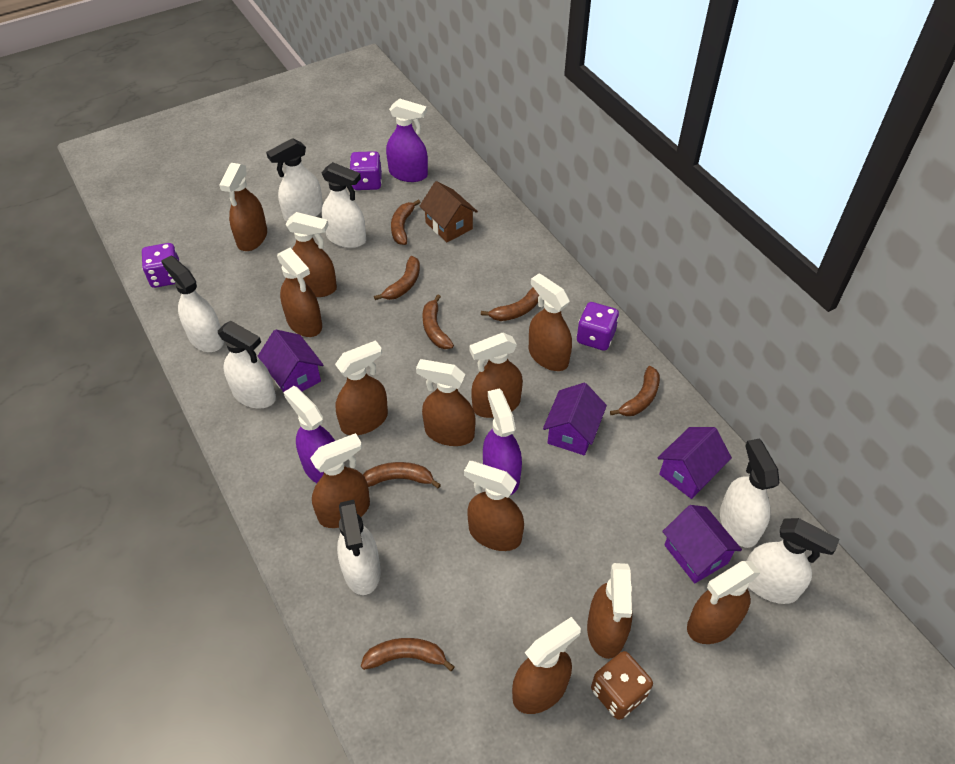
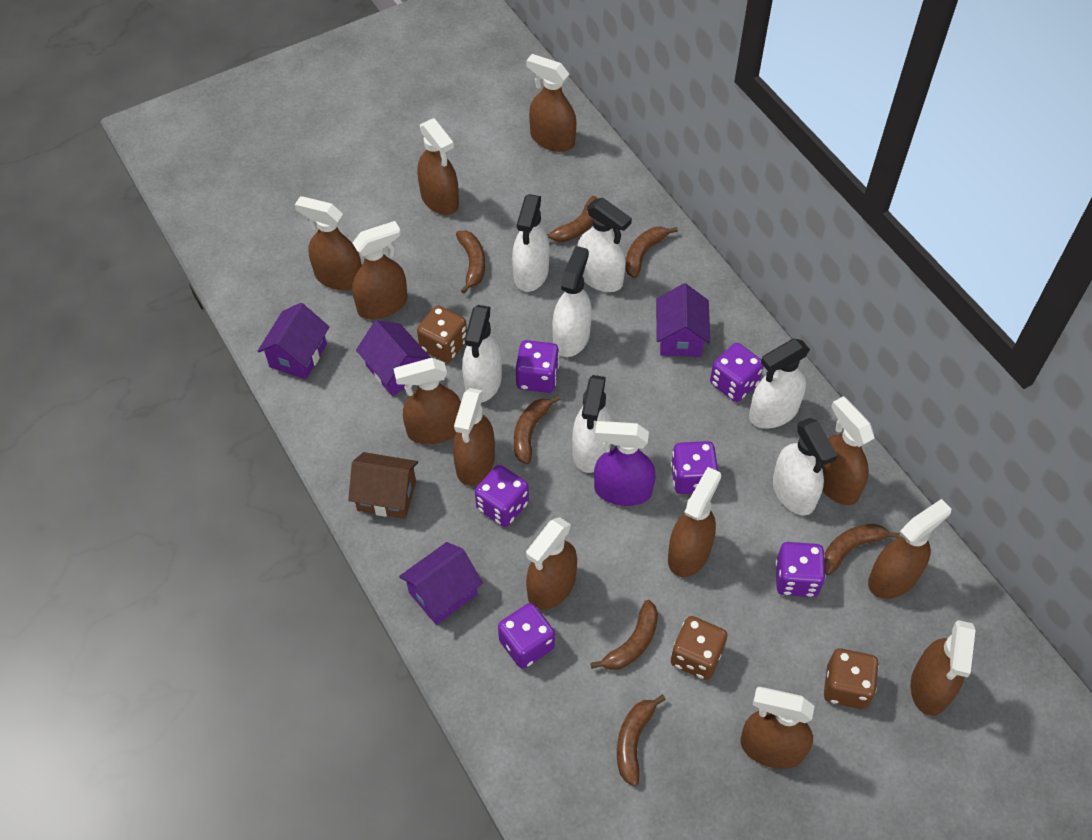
brown dice: 1 -> 3
purple dice: 3 -> 6
purple spray bottle: 3 -> 1

